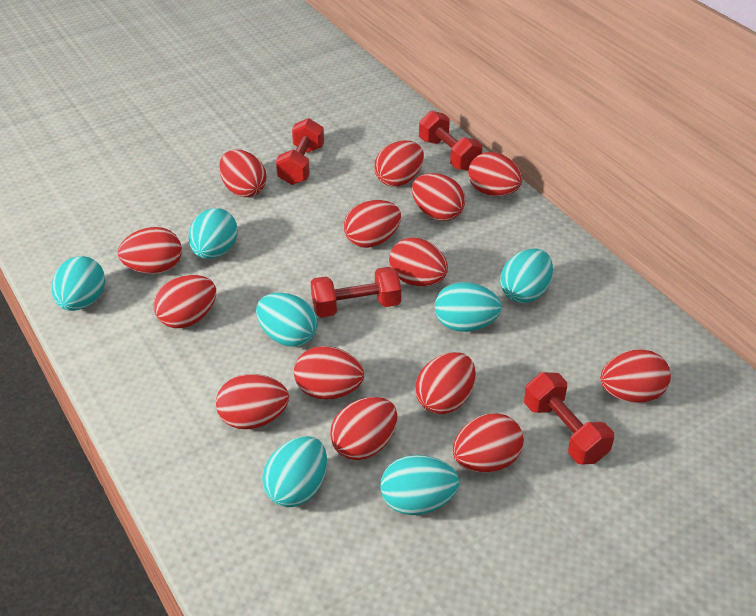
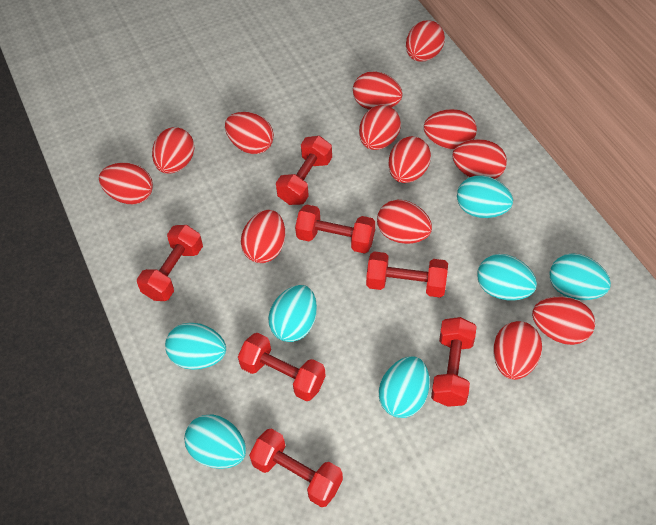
red dumbbell: 4 -> 7
red egg: 14 -> 13

